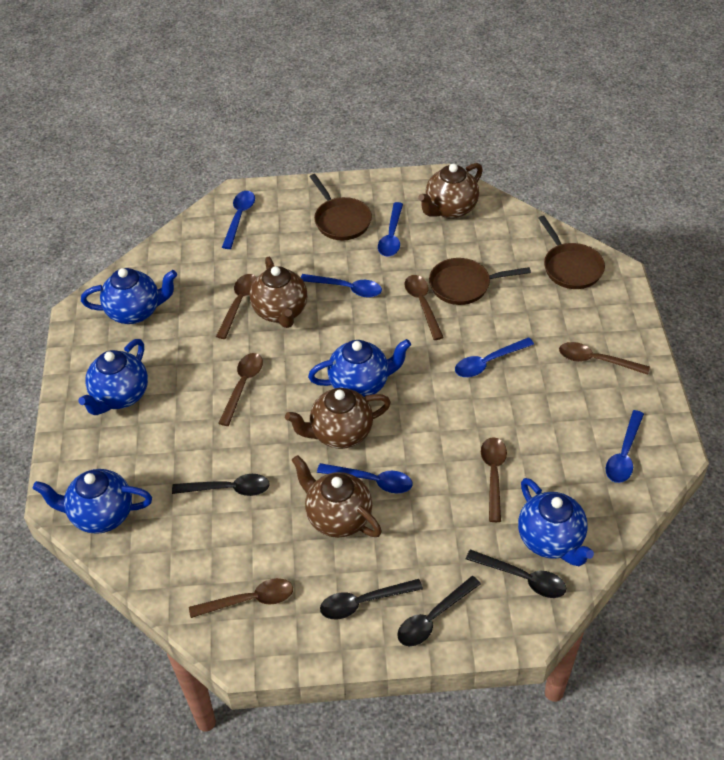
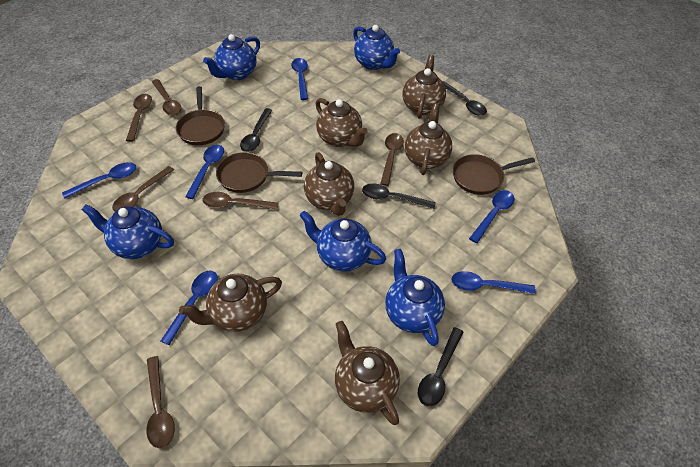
brown teapot: 4 -> 6

